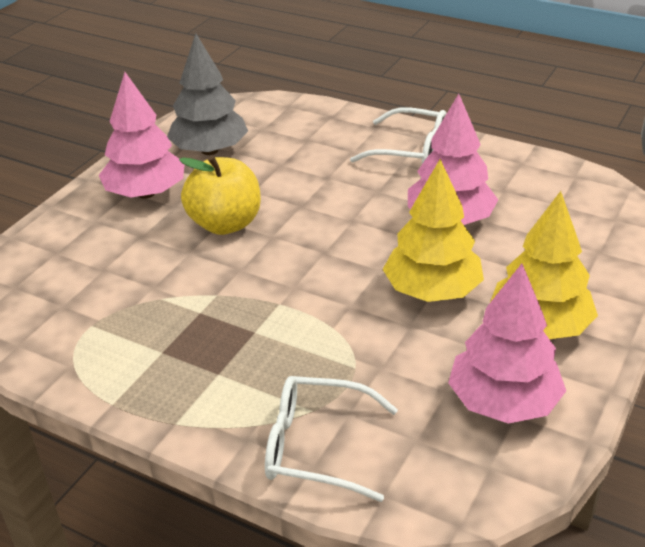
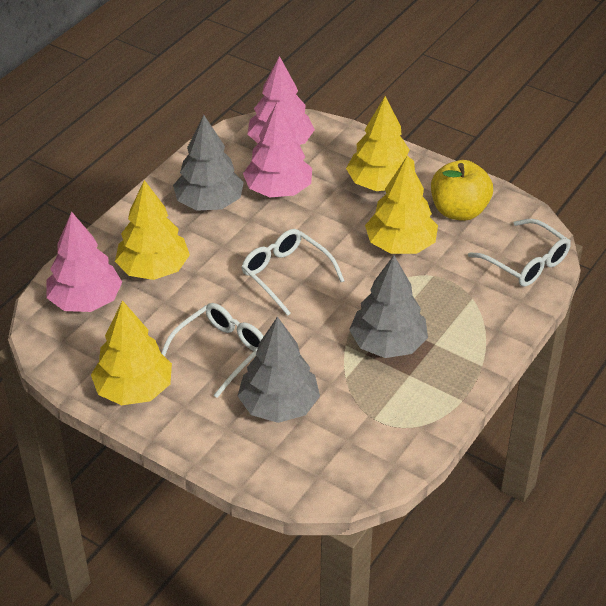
grey tree: 1 -> 3
white glasses: 2 -> 3
yellow tree: 2 -> 4

